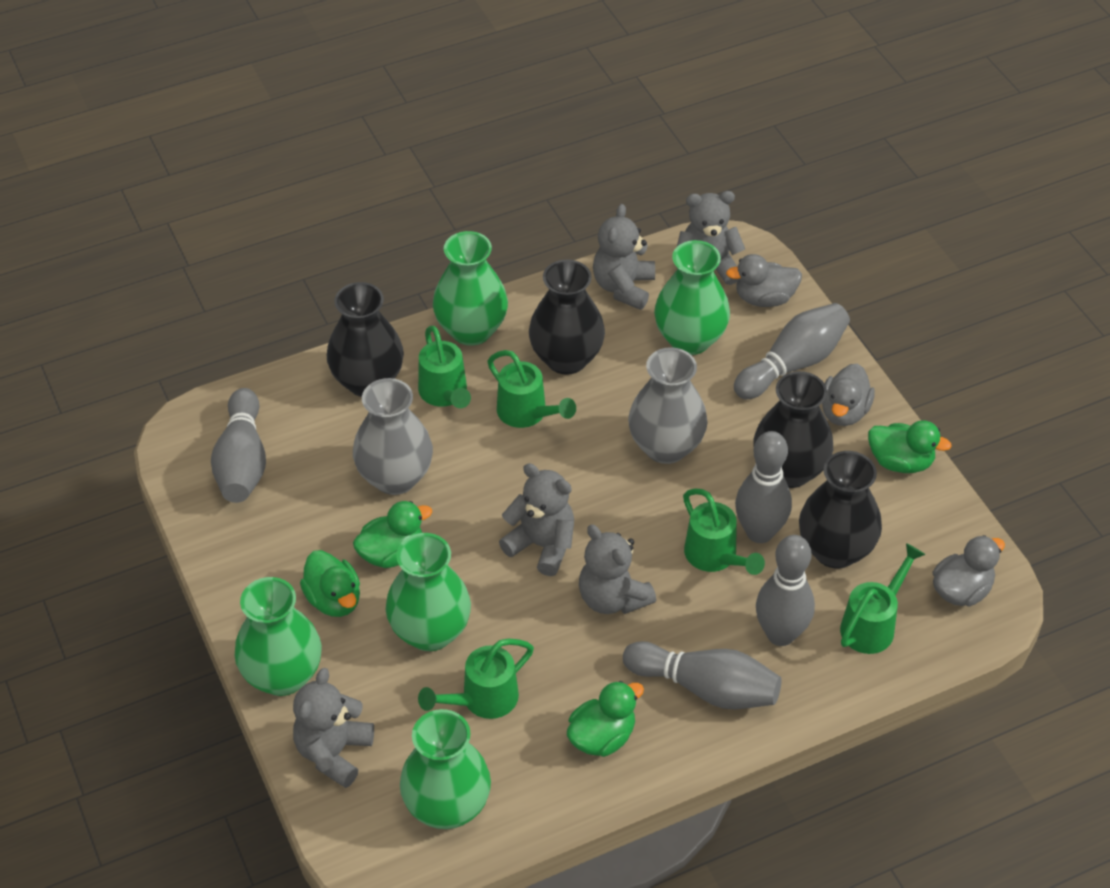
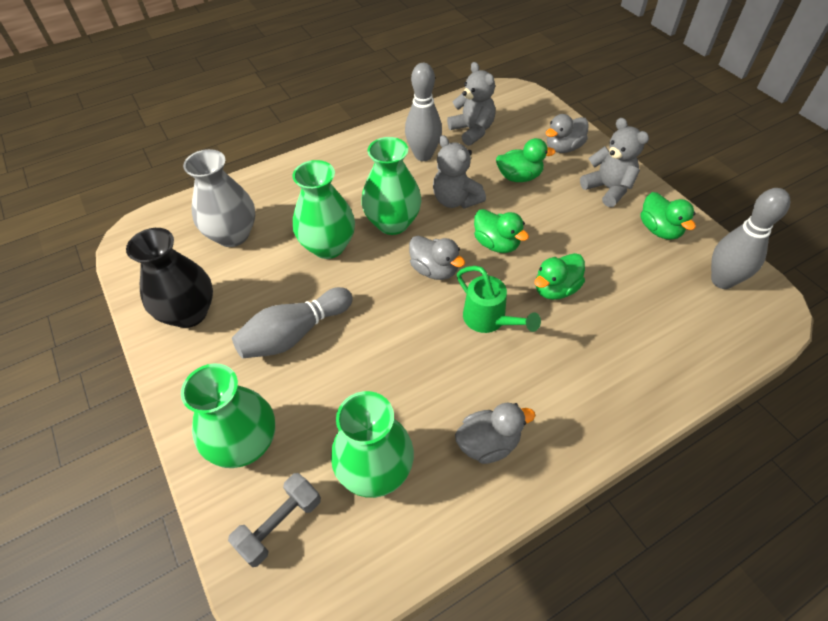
black vase: 4 -> 1
green vase: 5 -> 4
green watering can: 5 -> 1
grey bowling pin: 5 -> 3
grey dumbbell: 0 -> 1
grey teddy bear: 5 -> 3
grey vase: 2 -> 1

